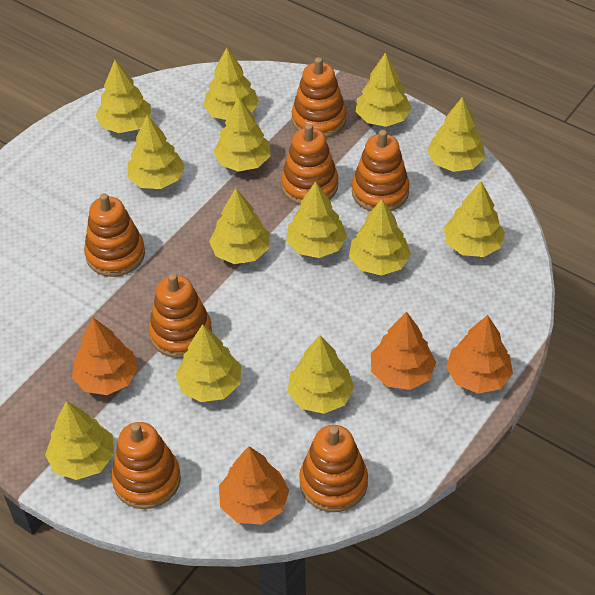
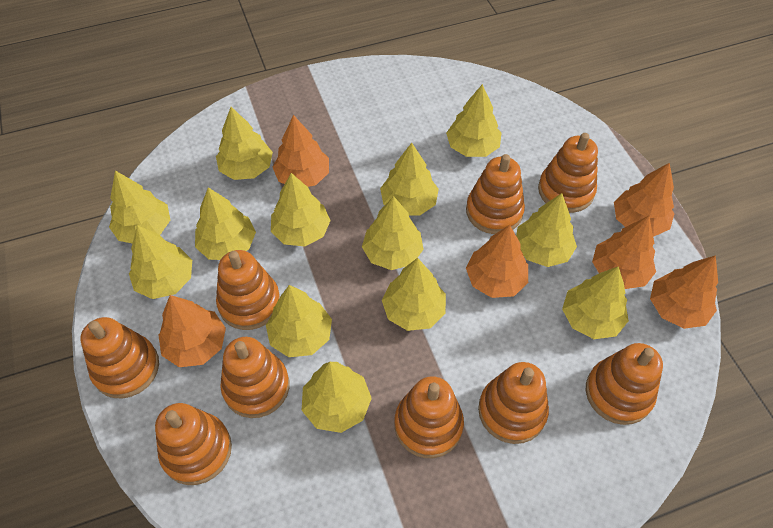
orange stacking toy: 7 -> 9
orange tree: 4 -> 6

